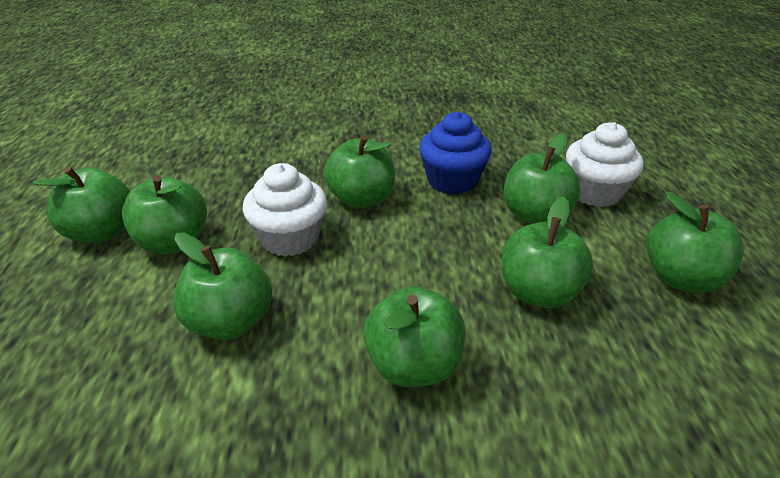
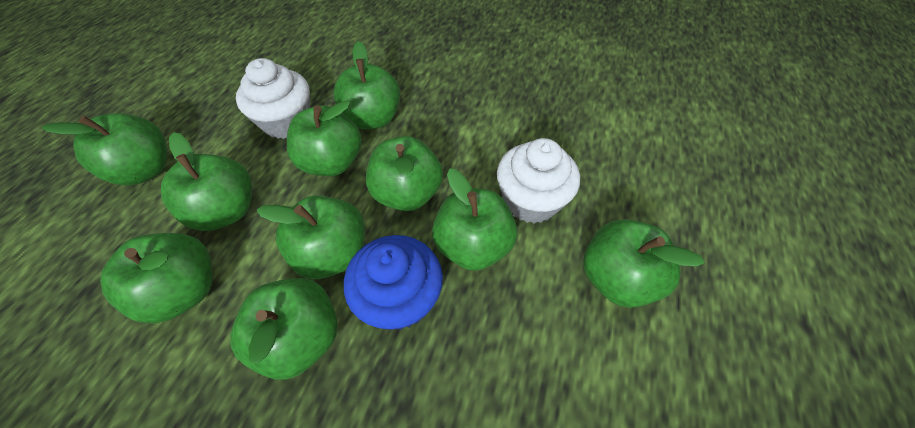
green apple: 8 -> 10

